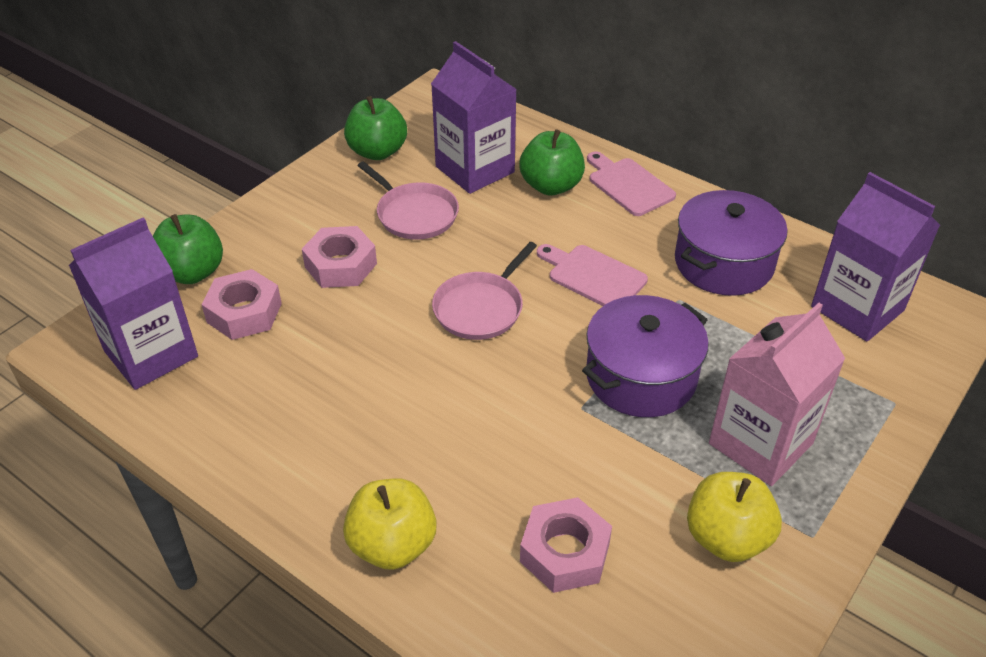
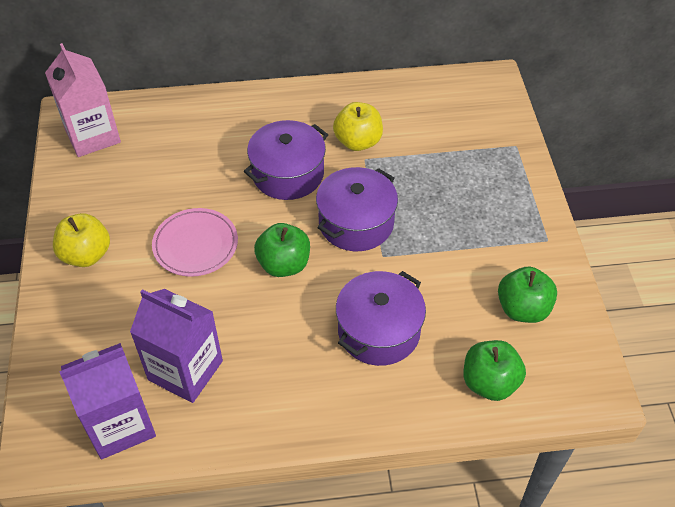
pink cutting board: 2 -> 0
pink nut: 3 -> 0
pink pan: 2 -> 0
pink plate: 0 -> 1
purple carton: 3 -> 2
purple pot: 2 -> 3

